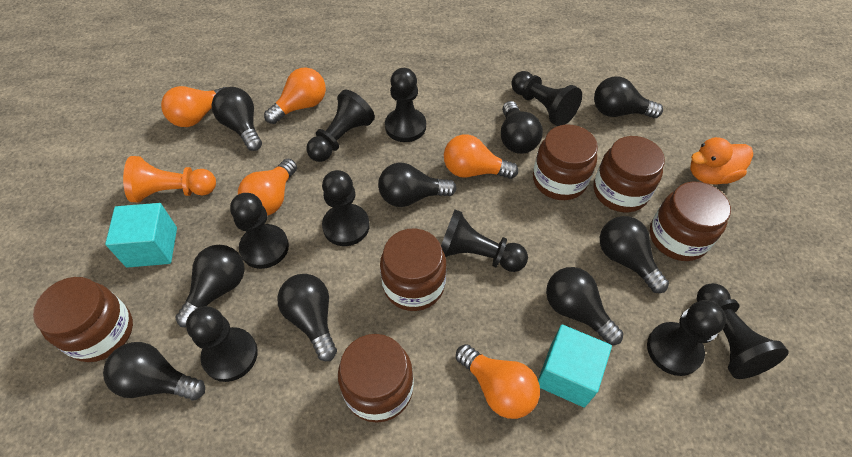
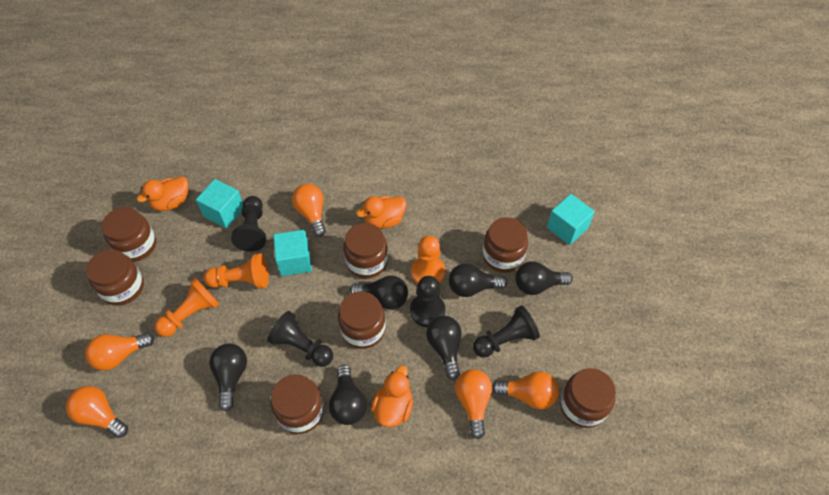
black light bulb: 9 -> 6
black pawn: 9 -> 4
brown jar: 6 -> 7
orange duck: 1 -> 3
orange pawn: 1 -> 3
turquoise cube: 2 -> 3

